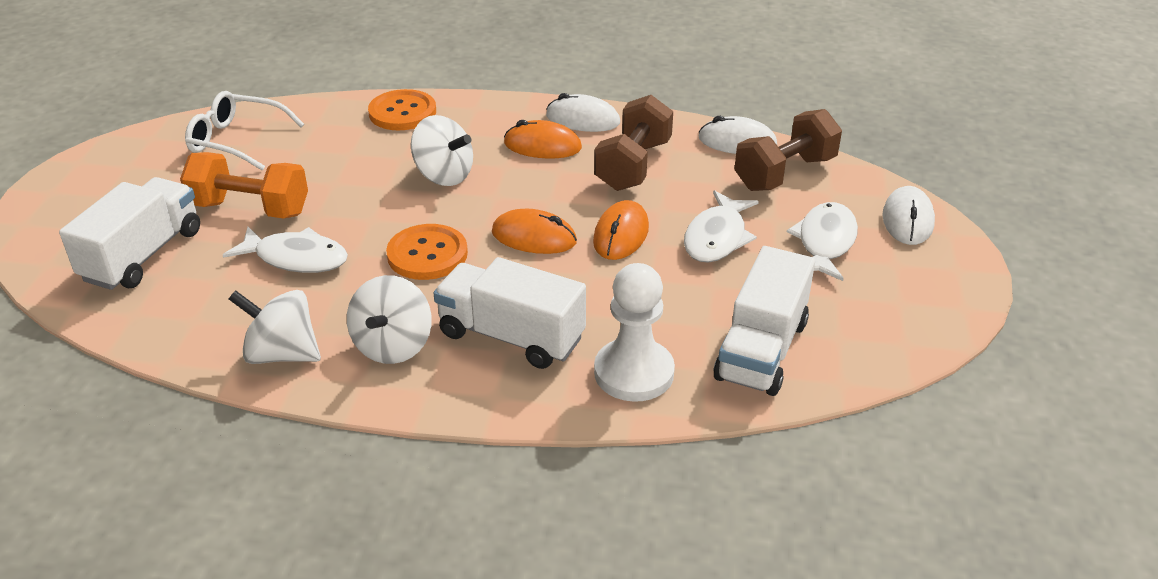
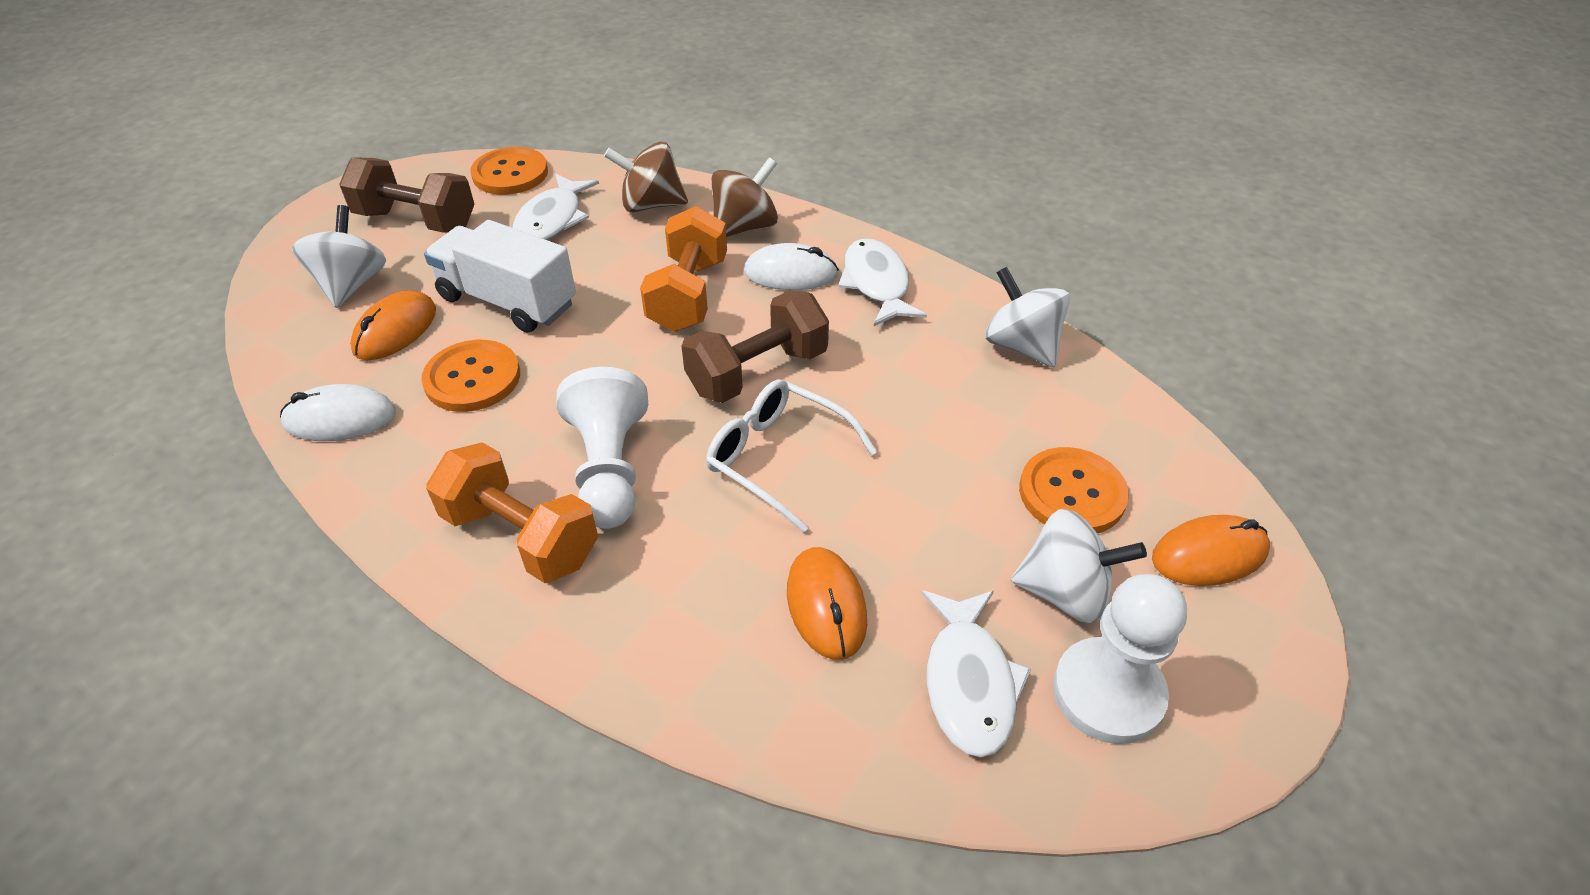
brown spinning top: 0 -> 2
orange button: 2 -> 3
orange dumbbell: 1 -> 2
white mouse: 3 -> 2
white pawn: 1 -> 2
white truck: 3 -> 1

